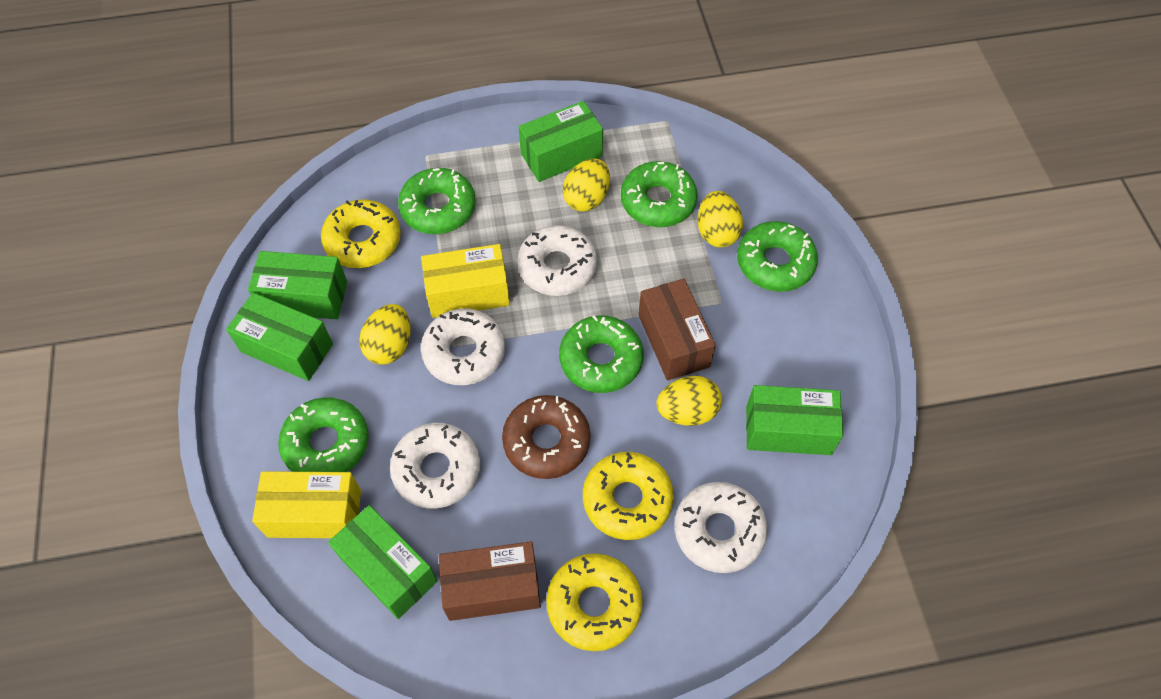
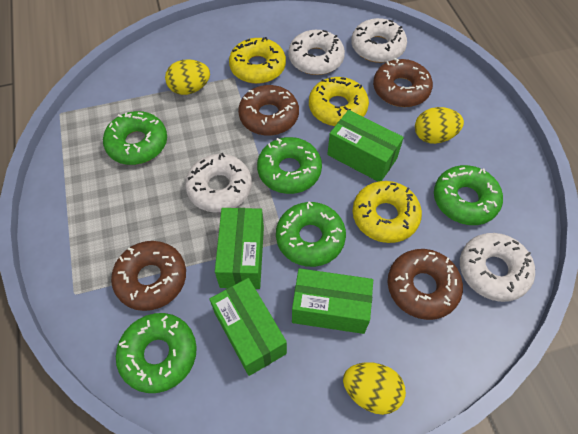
brown box: 2 -> 0
brown donut: 1 -> 4
green box: 5 -> 4
yellow box: 2 -> 0
yellow egg: 4 -> 3

